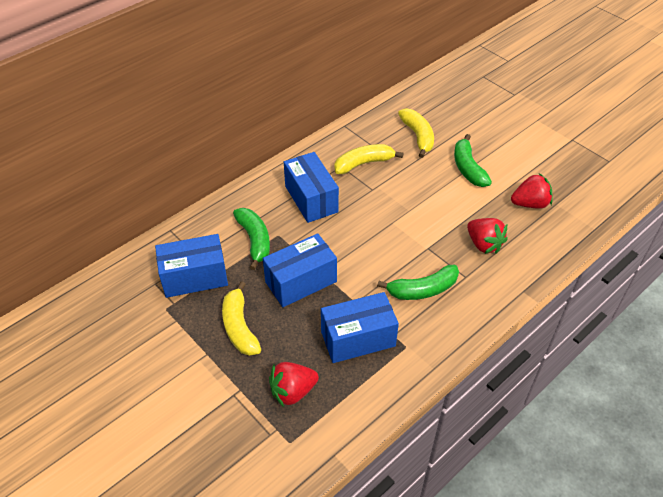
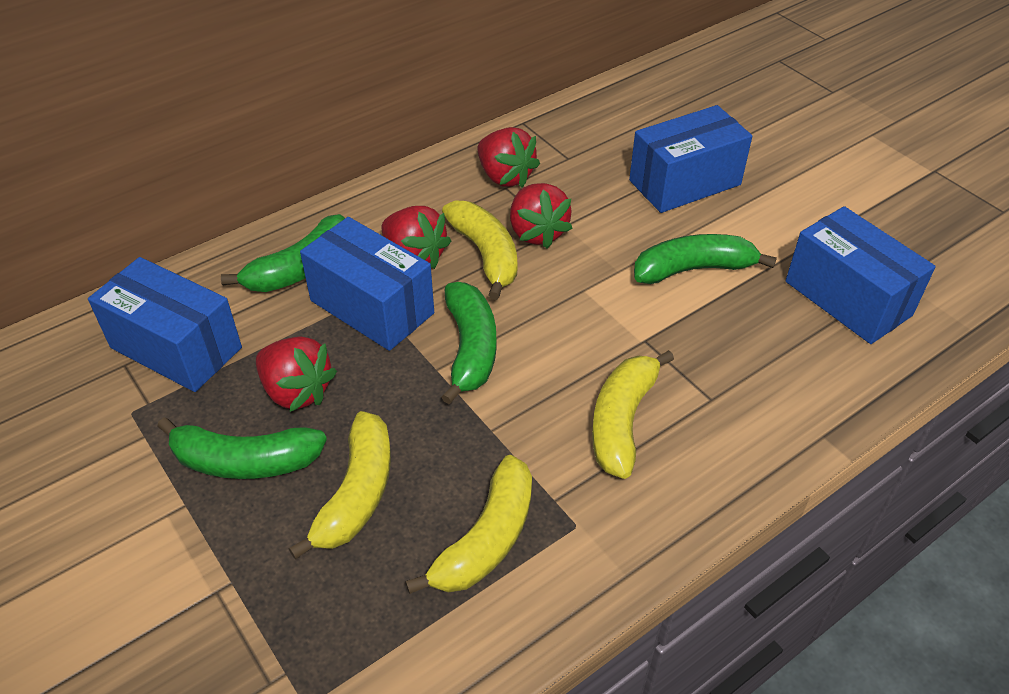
green banana: 3 -> 4
red strawberry: 3 -> 4
yellow banana: 3 -> 4

